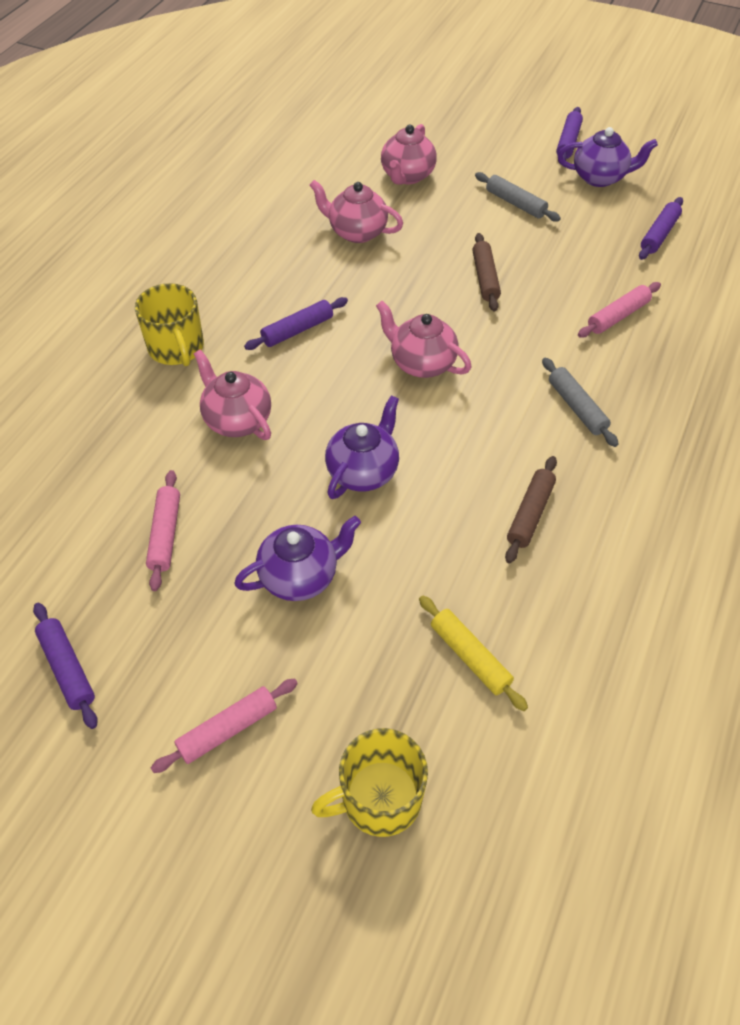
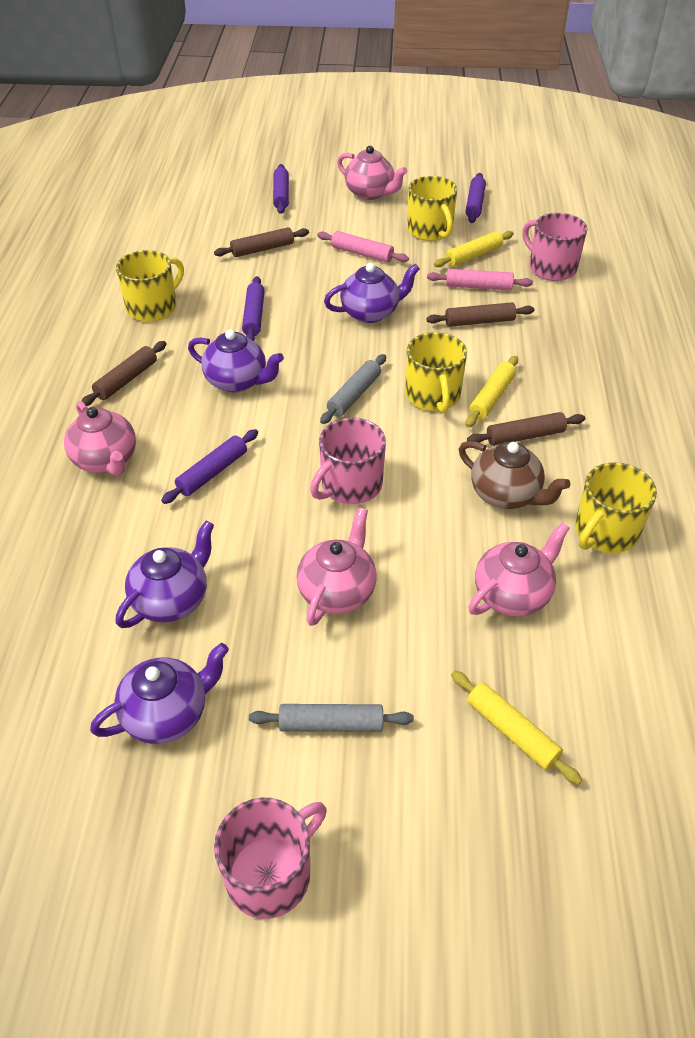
brown rolling pin: 2 -> 4
brown teapot: 0 -> 1
pink mug: 0 -> 3
pink rolling pin: 3 -> 2
purple teapot: 3 -> 4
yellow mug: 2 -> 4
yellow rolling pin: 1 -> 3

